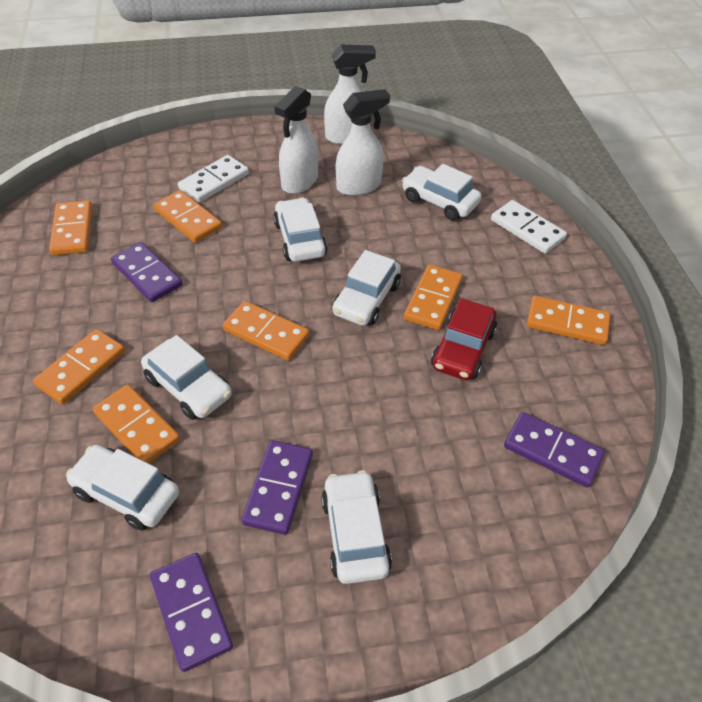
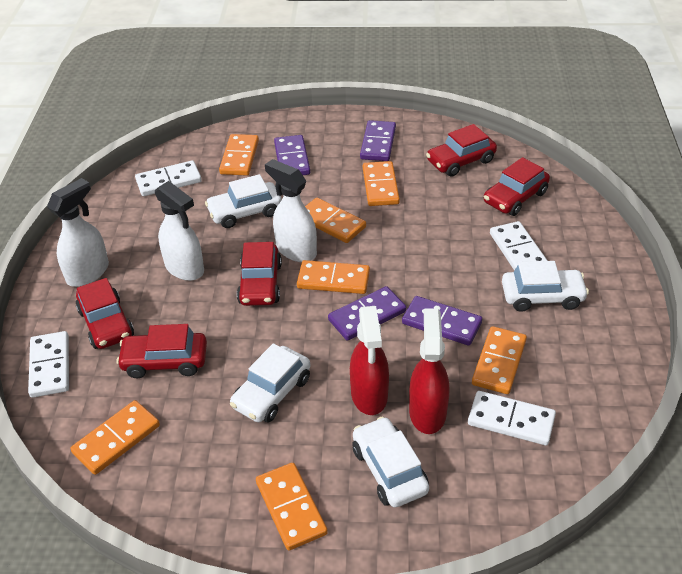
red car: 1 -> 5
red spray bottle: 0 -> 2
white car: 6 -> 4
white domino: 2 -> 4

